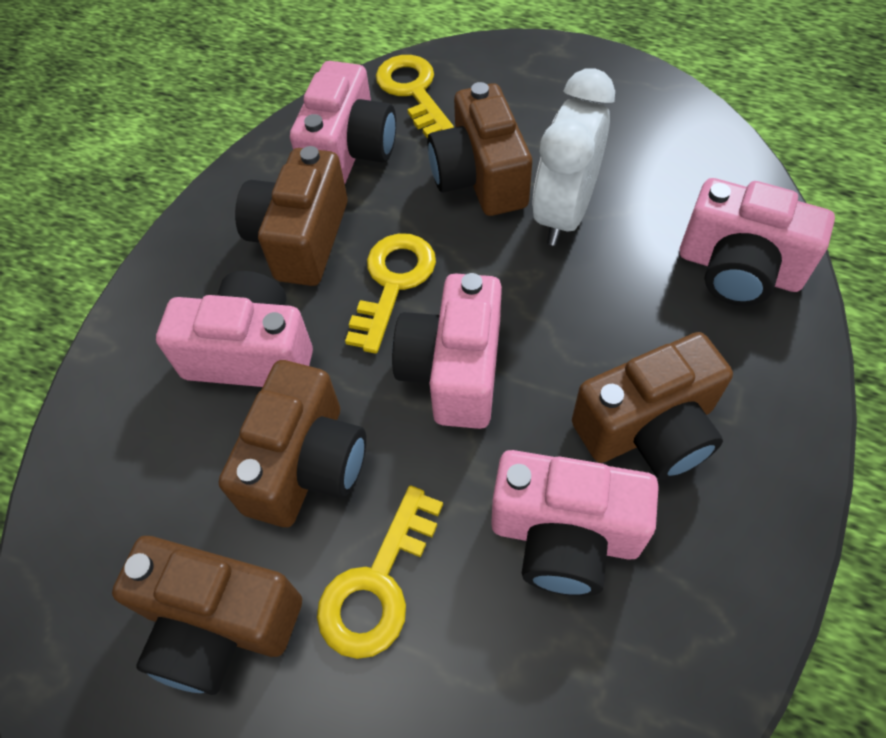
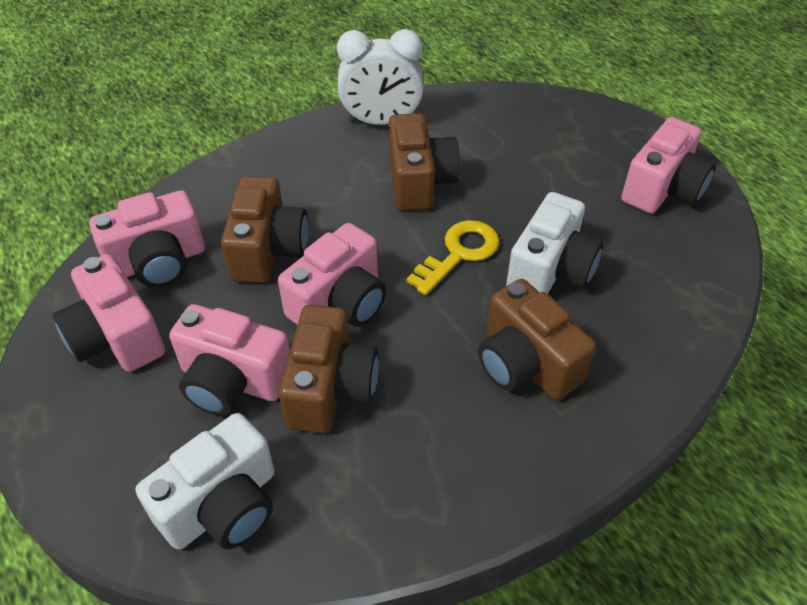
brown camera: 5 -> 4
white camera: 0 -> 2
yellow key: 3 -> 1

